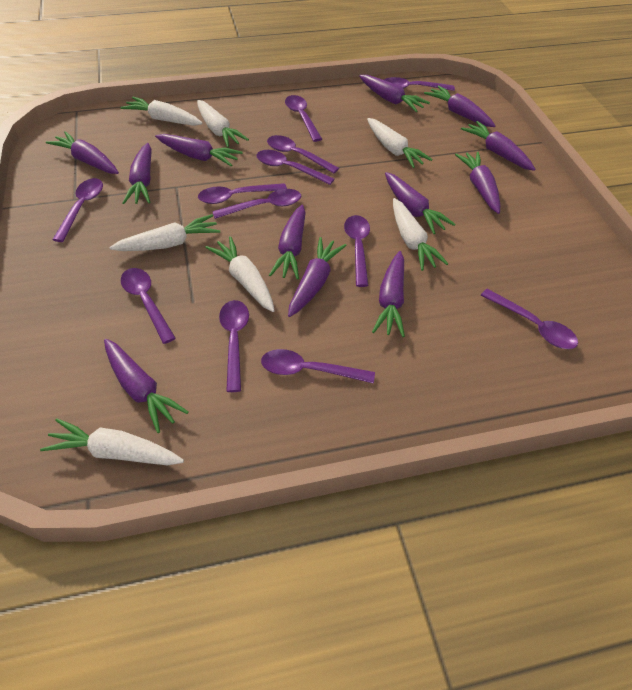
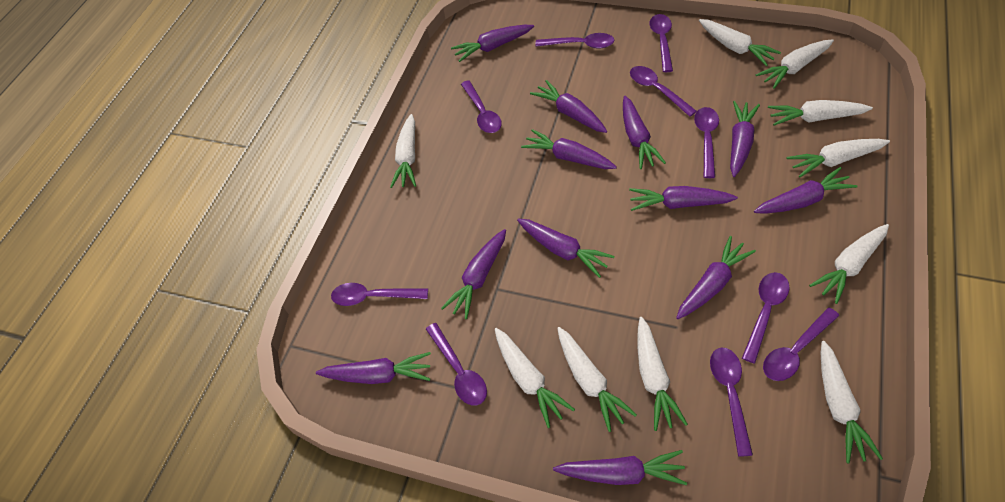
purple spoon: 12 -> 10
white carrot: 7 -> 10

